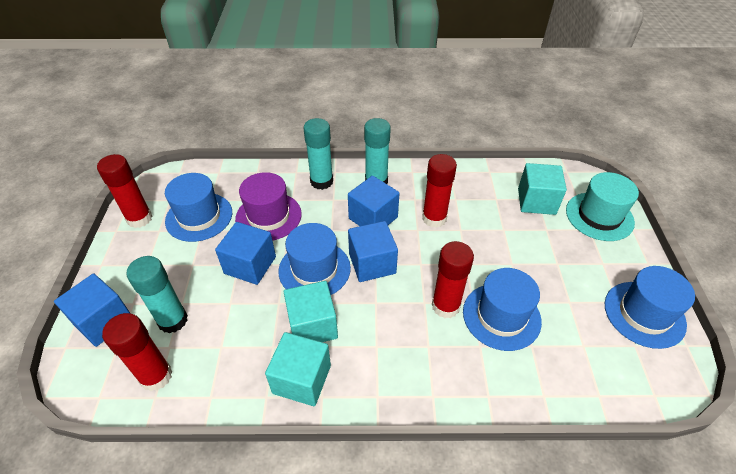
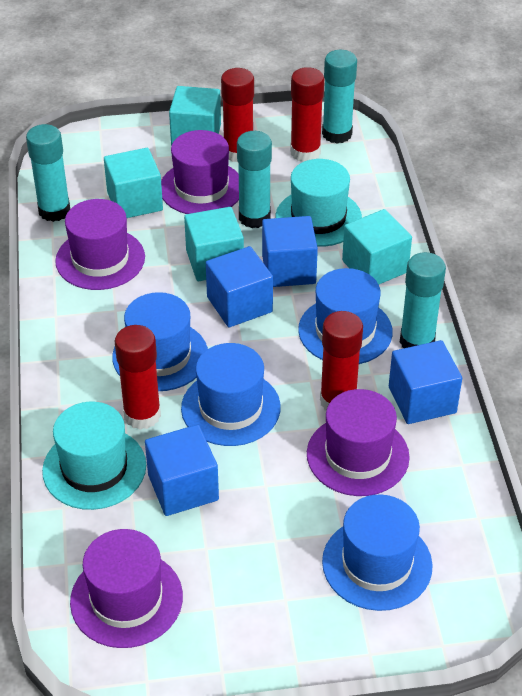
purple hat: 1 -> 4
turquoise cube: 3 -> 4
turquoise glue stick: 3 -> 4
turquoise hat: 1 -> 2

